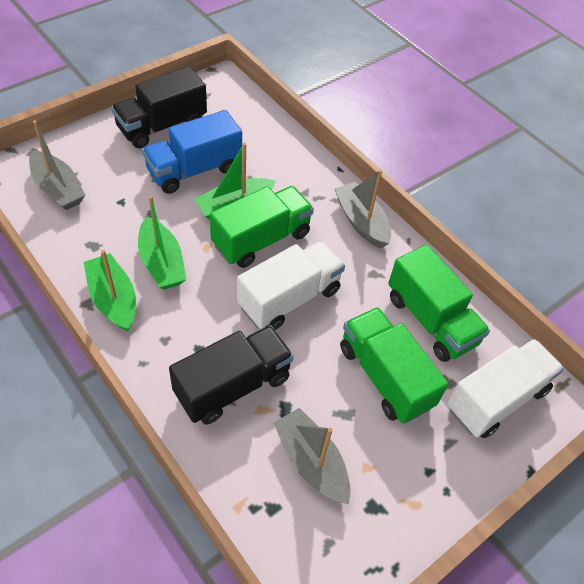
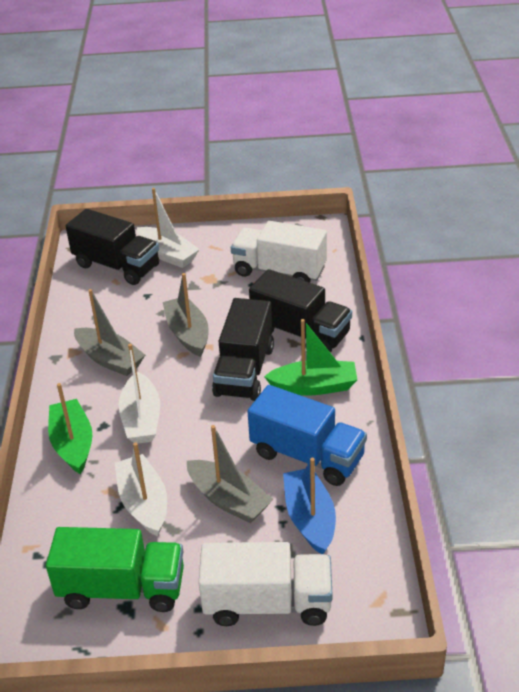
black truck: 2 -> 3
blue boat: 0 -> 1
green boat: 3 -> 2
green truck: 3 -> 1
white boat: 0 -> 3

